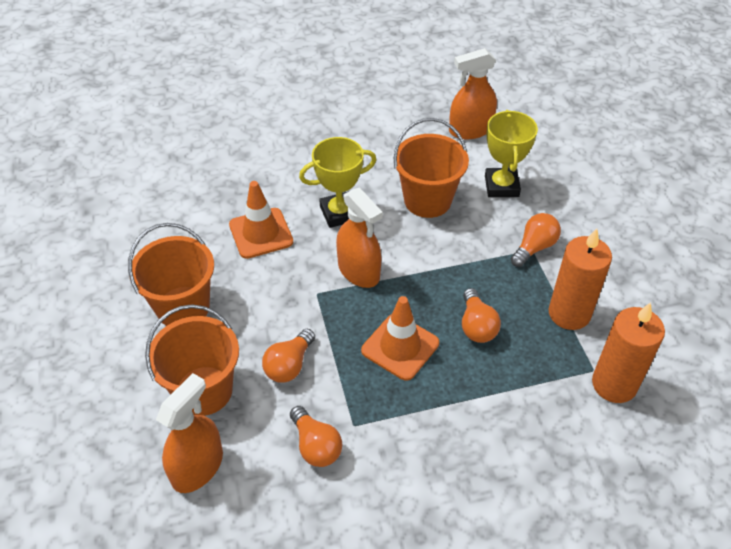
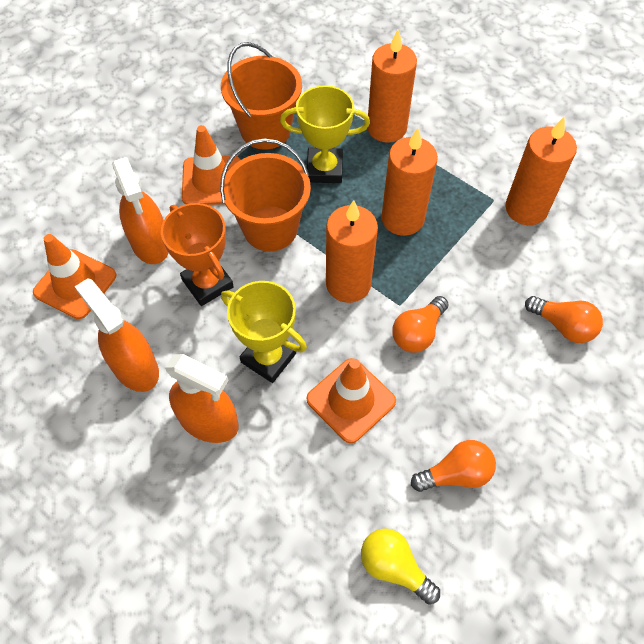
orange bucket: 3 -> 2
orange candle: 2 -> 4
orange light bulb: 4 -> 3
orange traffic cone: 2 -> 3
orange trophy: 0 -> 1
yellow light bulb: 0 -> 1

